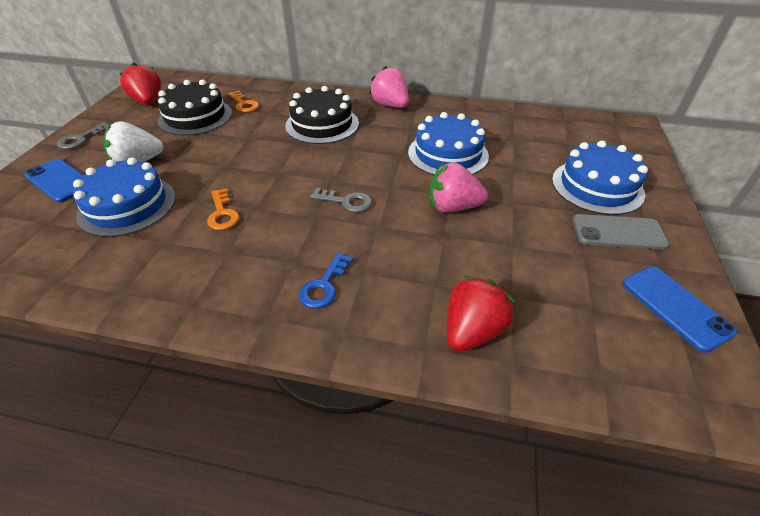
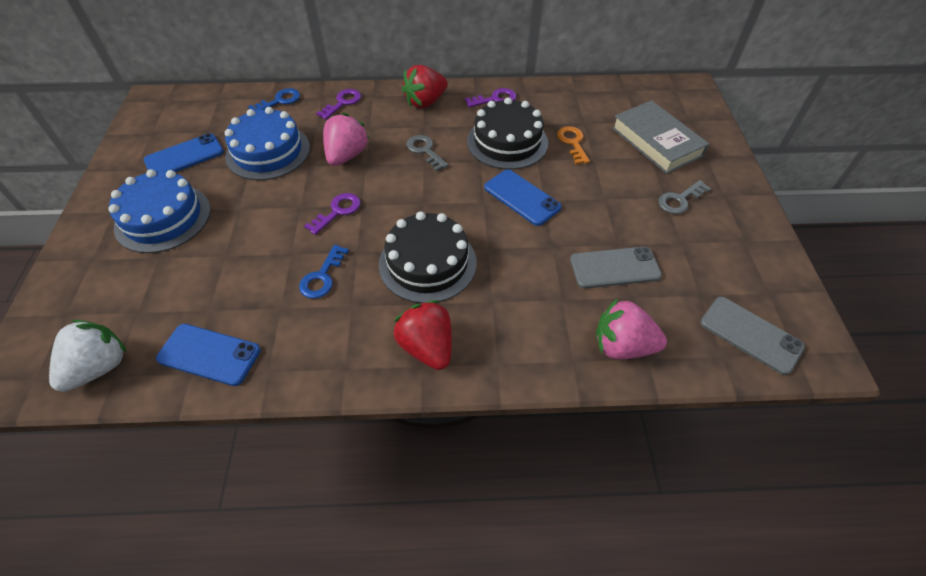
blue cake: 3 -> 2
blue key: 1 -> 2
blue phone: 2 -> 3
grey book: 0 -> 1
grey phone: 1 -> 2
orange key: 2 -> 1
purple key: 0 -> 3

